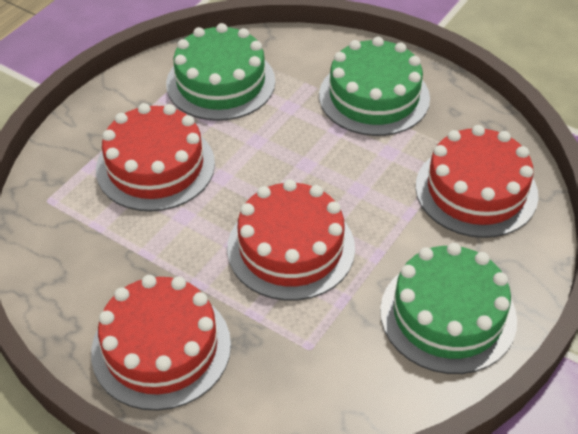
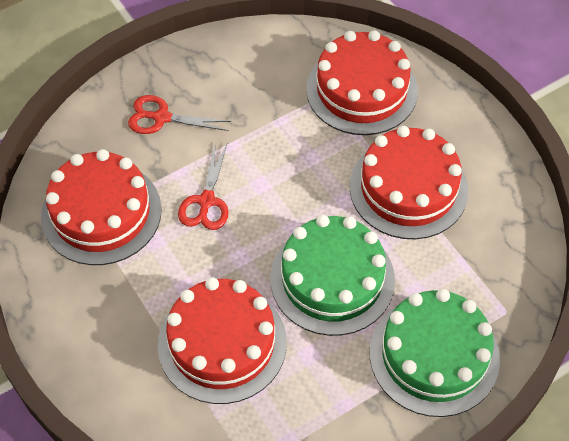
green cake: 3 -> 2
red scissors: 0 -> 2

